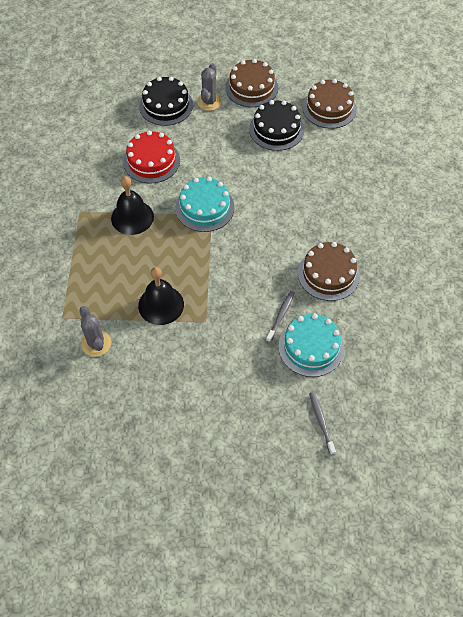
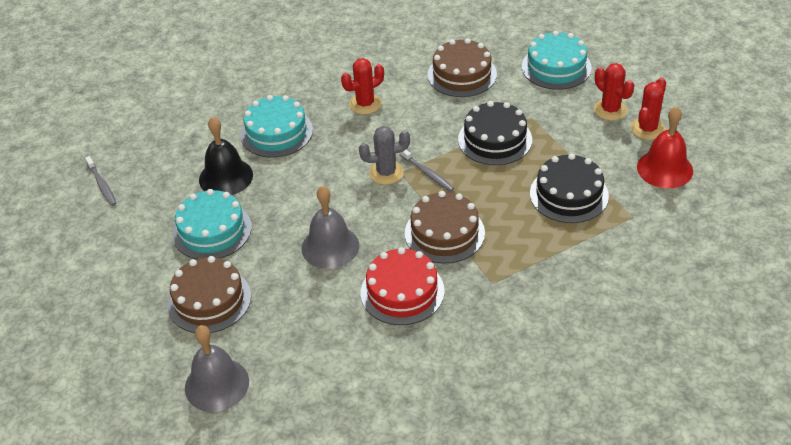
black bell: 2 -> 1
grey bell: 0 -> 2
grey cactus: 2 -> 1
red bell: 0 -> 1
red cactus: 0 -> 3
turquoise cake: 2 -> 3

